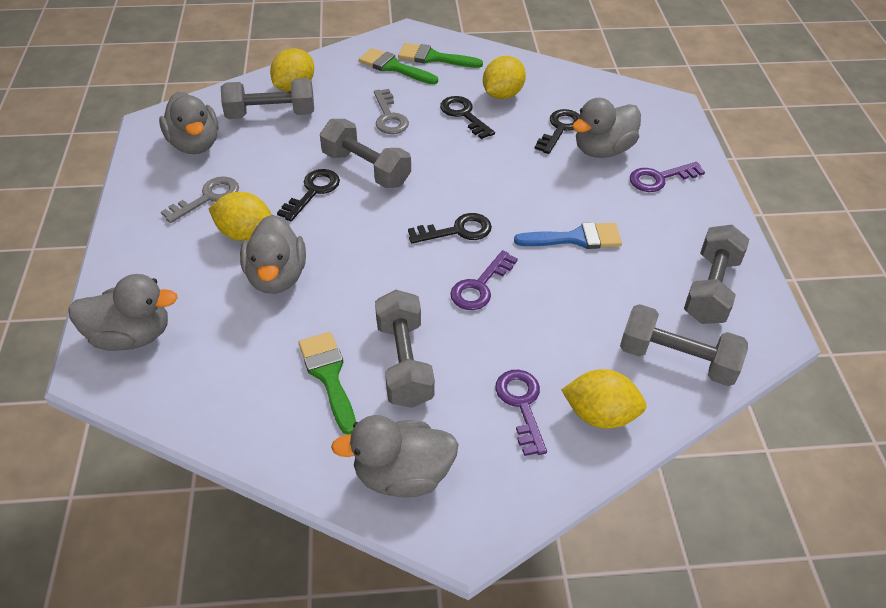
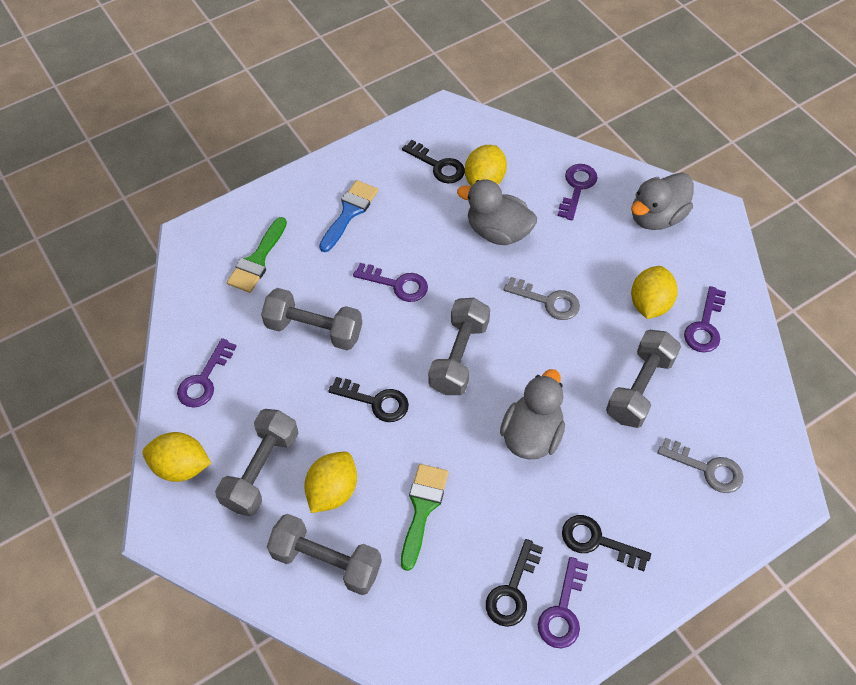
green brush: 3 -> 2
grey duck: 5 -> 3
purple key: 3 -> 5

